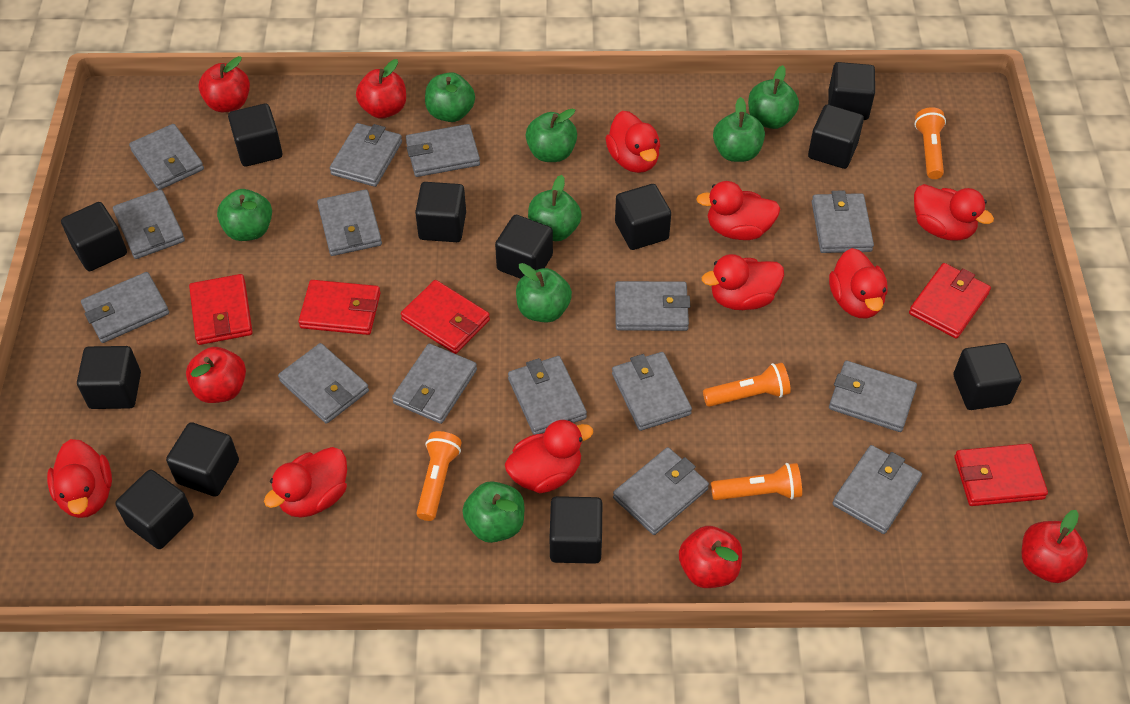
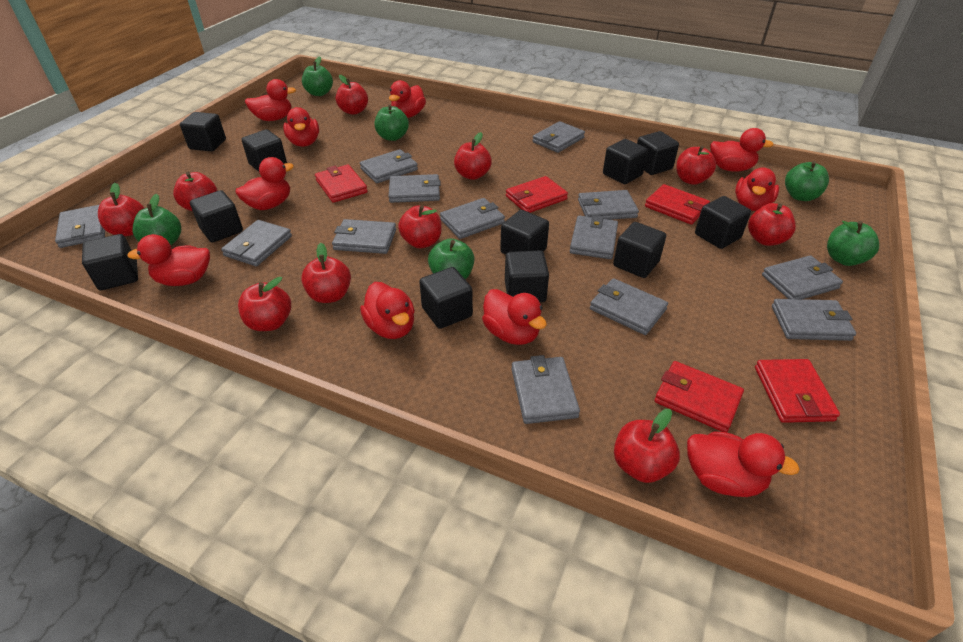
black cube: 12 -> 11
green apple: 8 -> 6
grey wallet: 15 -> 13
orange flashlight: 4 -> 0
red apple: 5 -> 10
red duck: 8 -> 10

